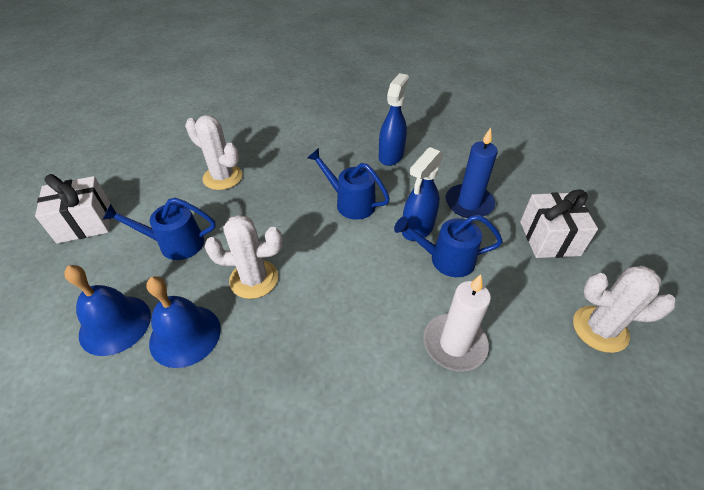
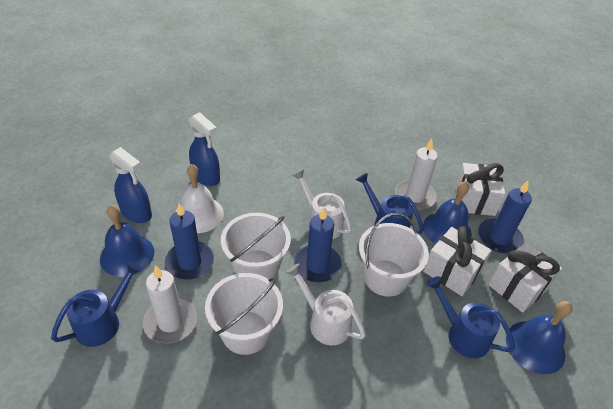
blue bell: 2 -> 3
blue candle: 1 -> 3
white bell: 0 -> 1
white bucket: 0 -> 3
white cactus: 3 -> 0
white candle: 1 -> 2
white gift: 2 -> 3
white watering can: 0 -> 2

